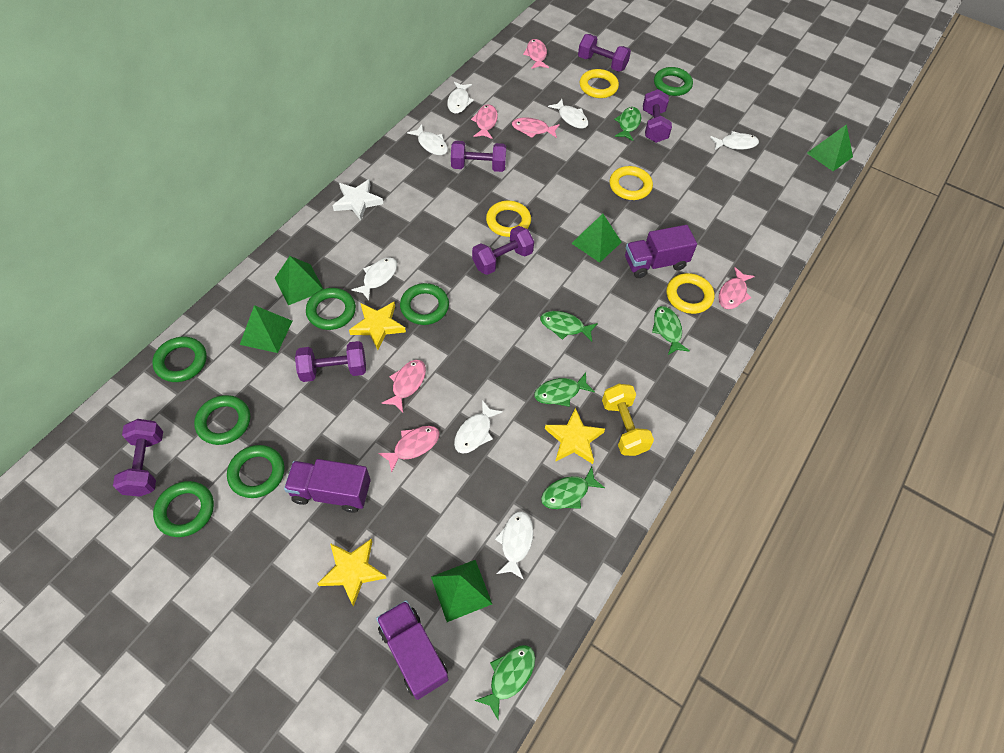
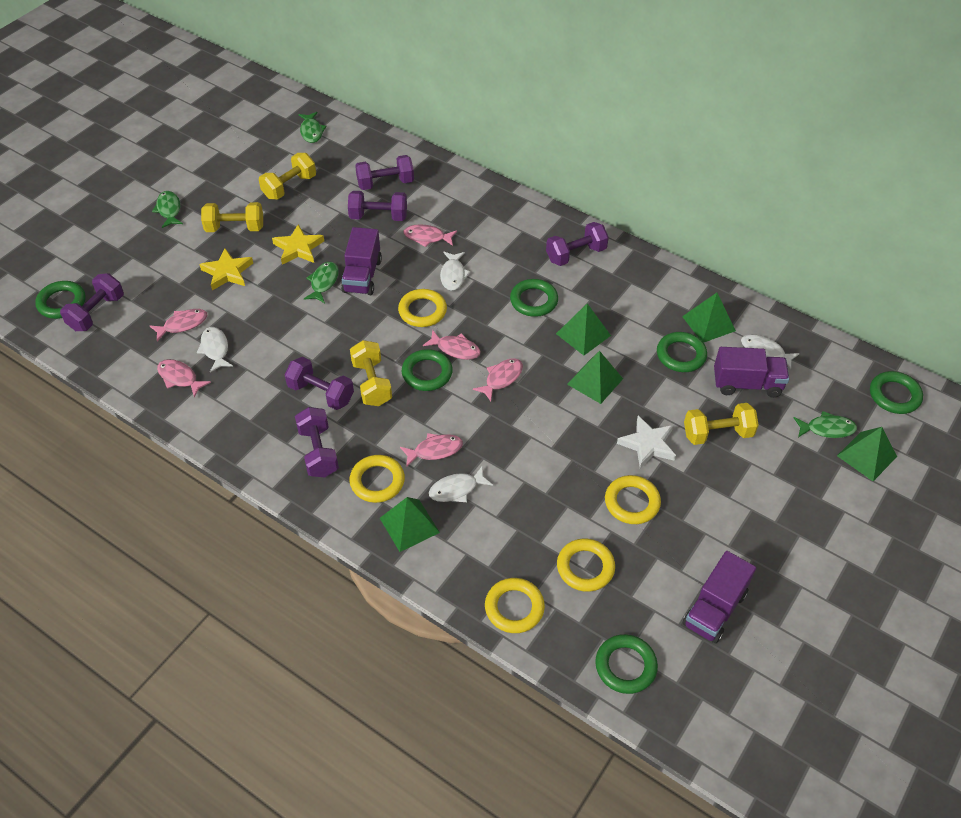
green fish: 6 -> 4
green ring: 7 -> 6
white fish: 7 -> 4
yellow dumbbell: 1 -> 4
yellow ring: 4 -> 5
yellow star: 3 -> 2

